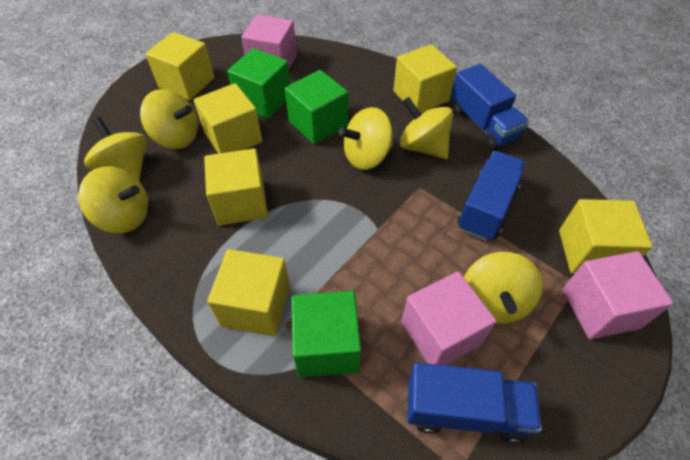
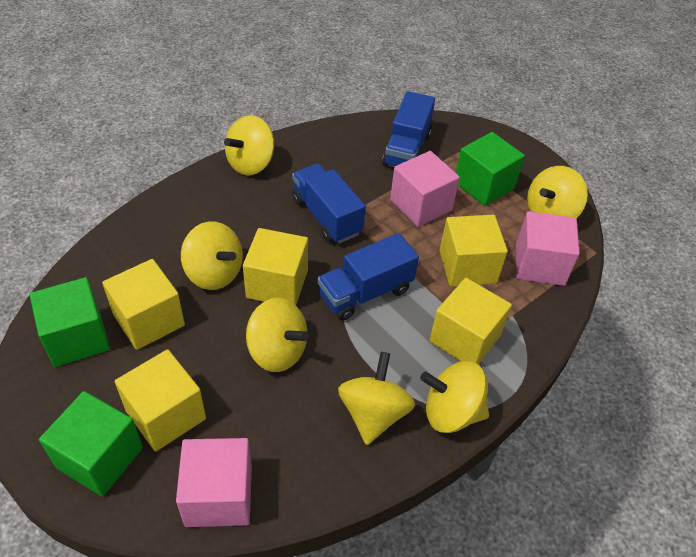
yellow cube: 6 -> 5

